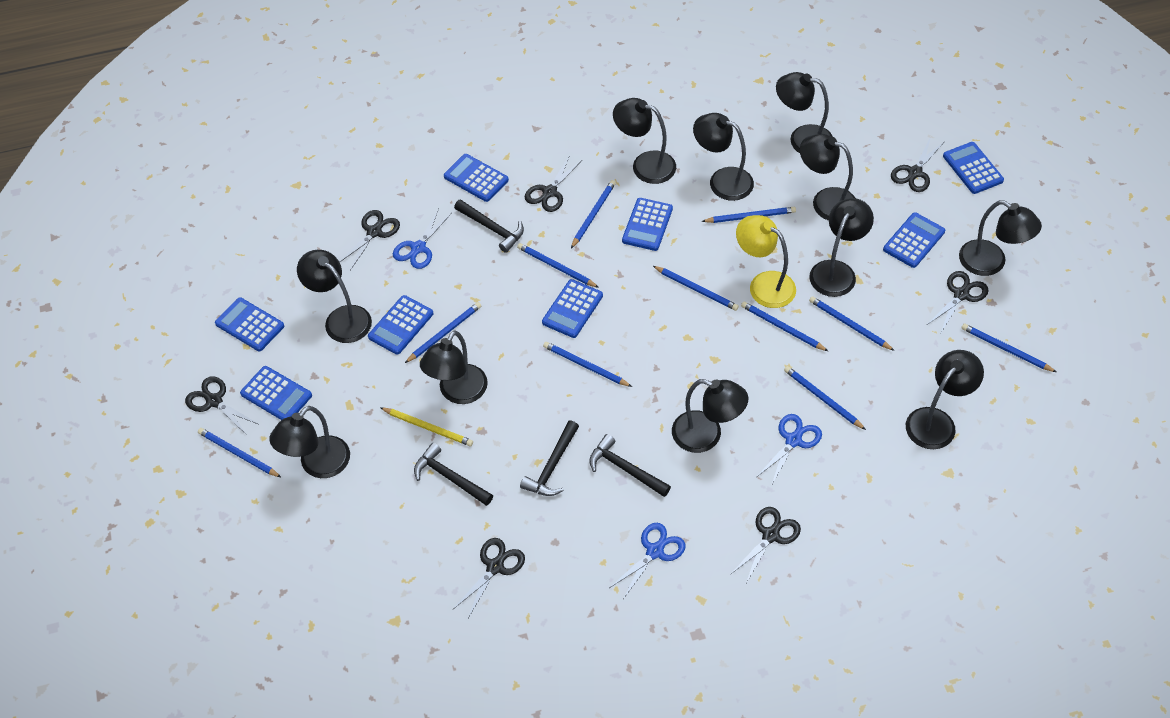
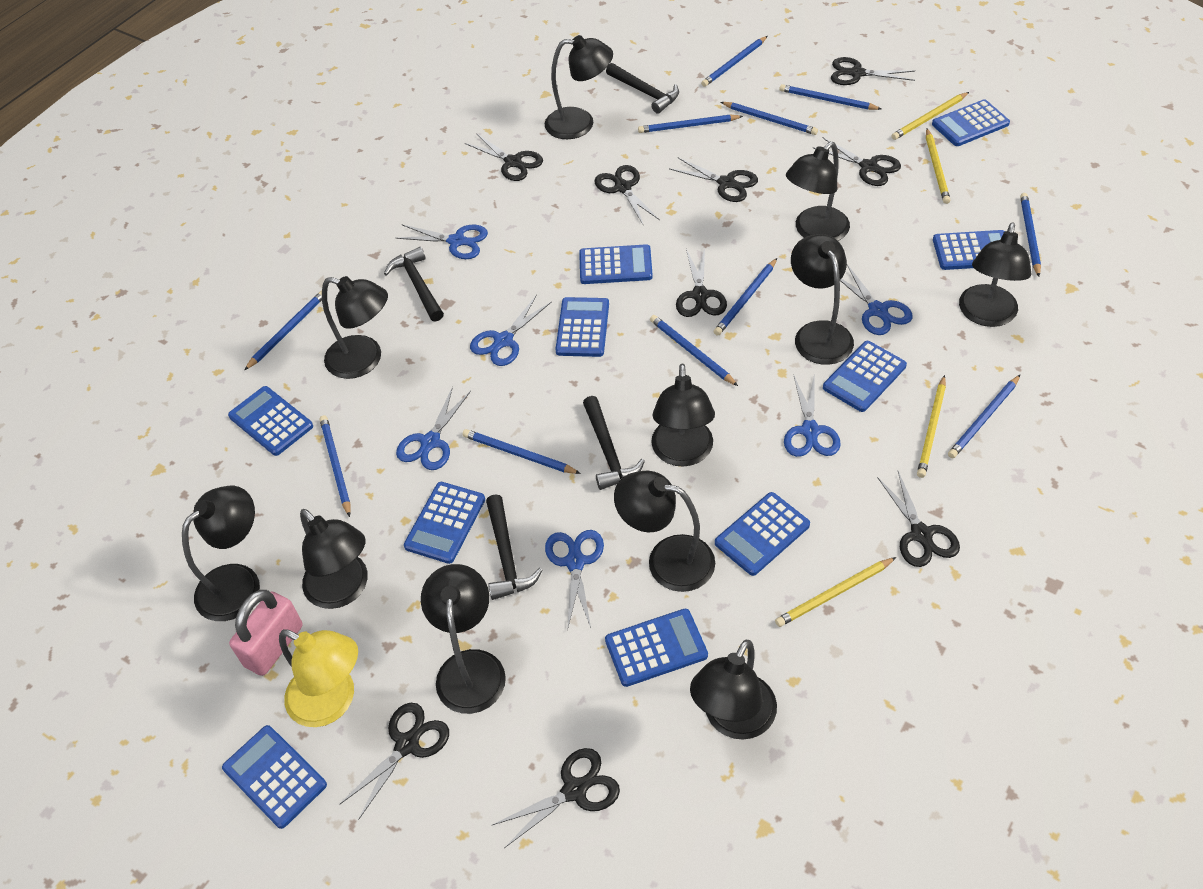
black scissors: 7 -> 9
blue calculator: 8 -> 10
blue scissors: 3 -> 6
pink padlock: 0 -> 1
yellow pencil: 1 -> 4

